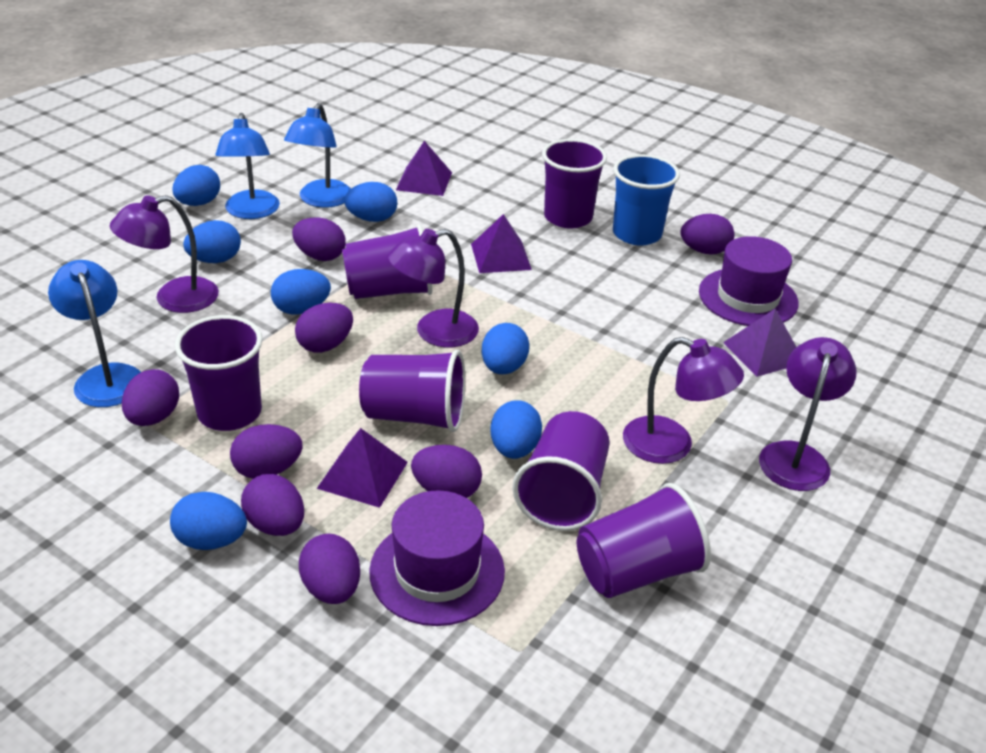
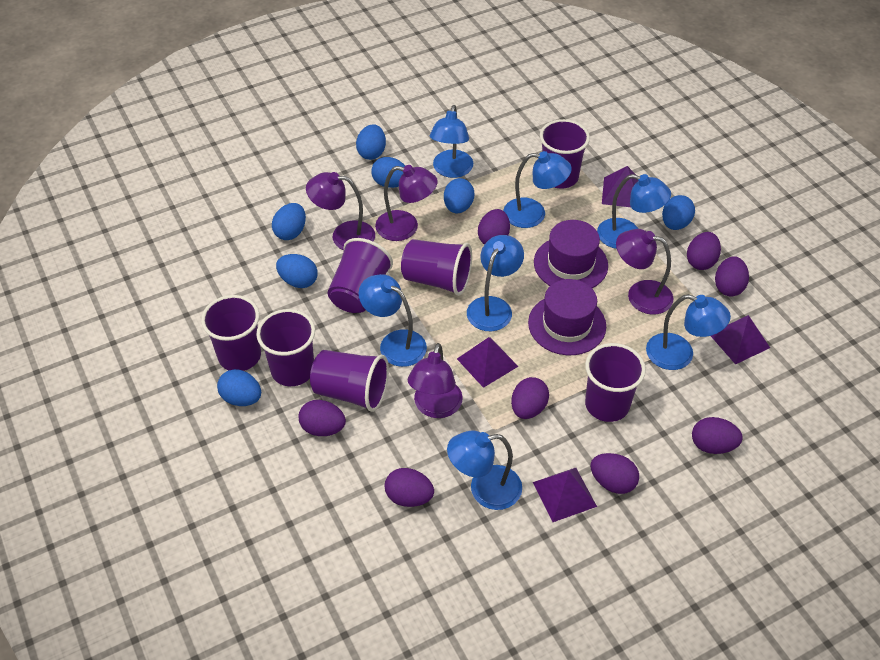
blue cup: 1 -> 0
blue lamp: 3 -> 7
purple cup: 6 -> 7

